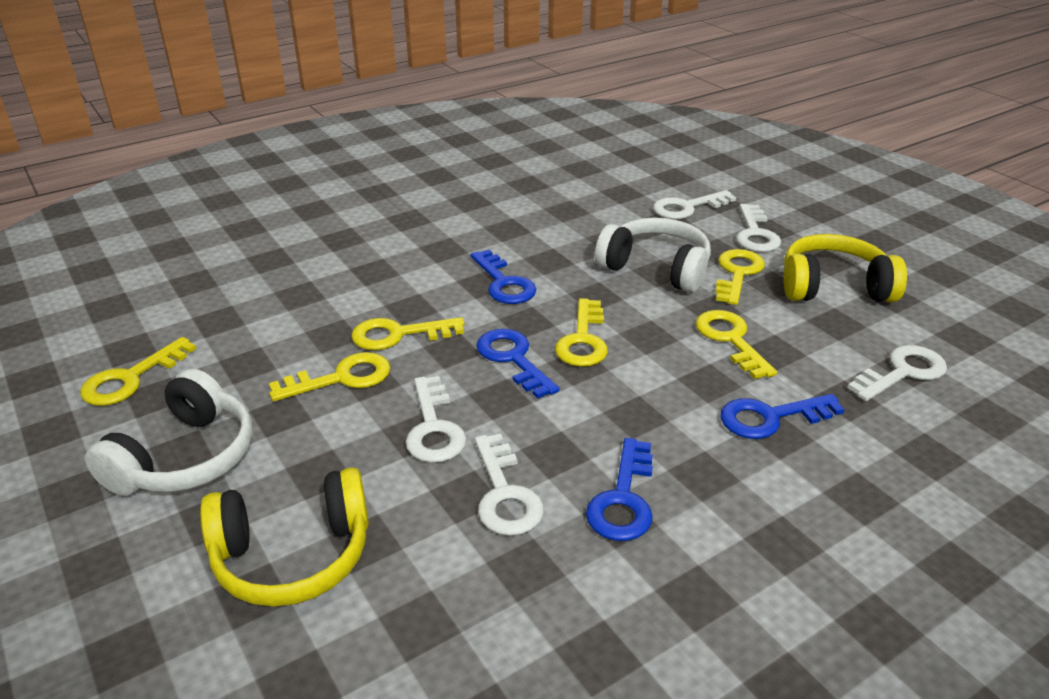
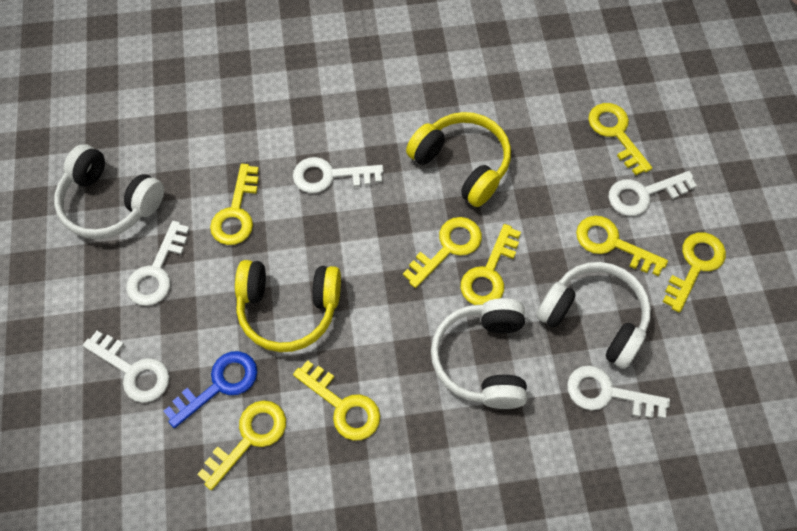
blue key: 4 -> 1
white headphones: 2 -> 3
yellow key: 6 -> 8

